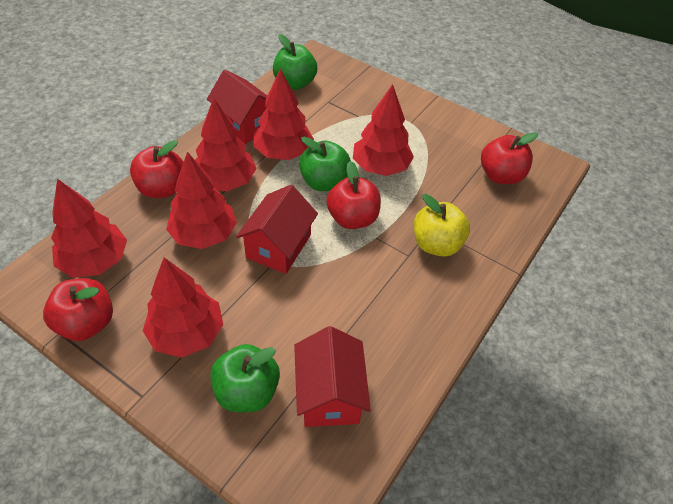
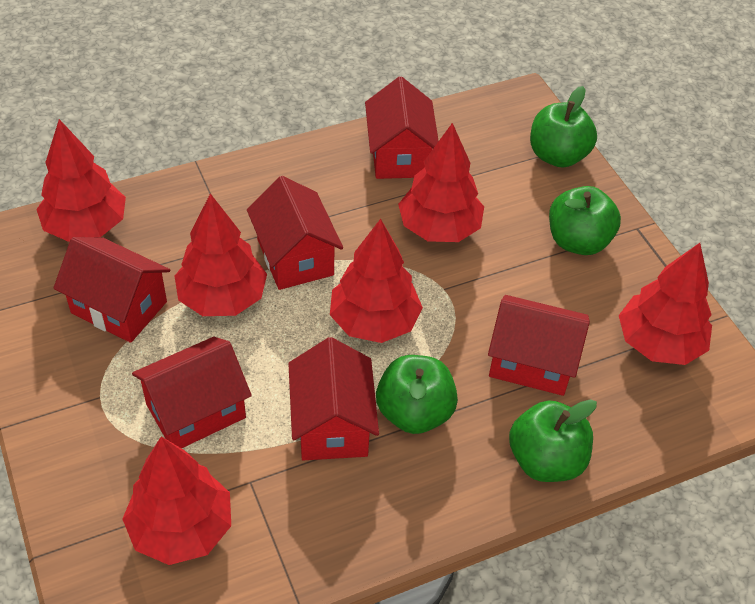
green apple: 3 -> 4
red apple: 4 -> 0
red house: 3 -> 6
yellow apple: 1 -> 0

